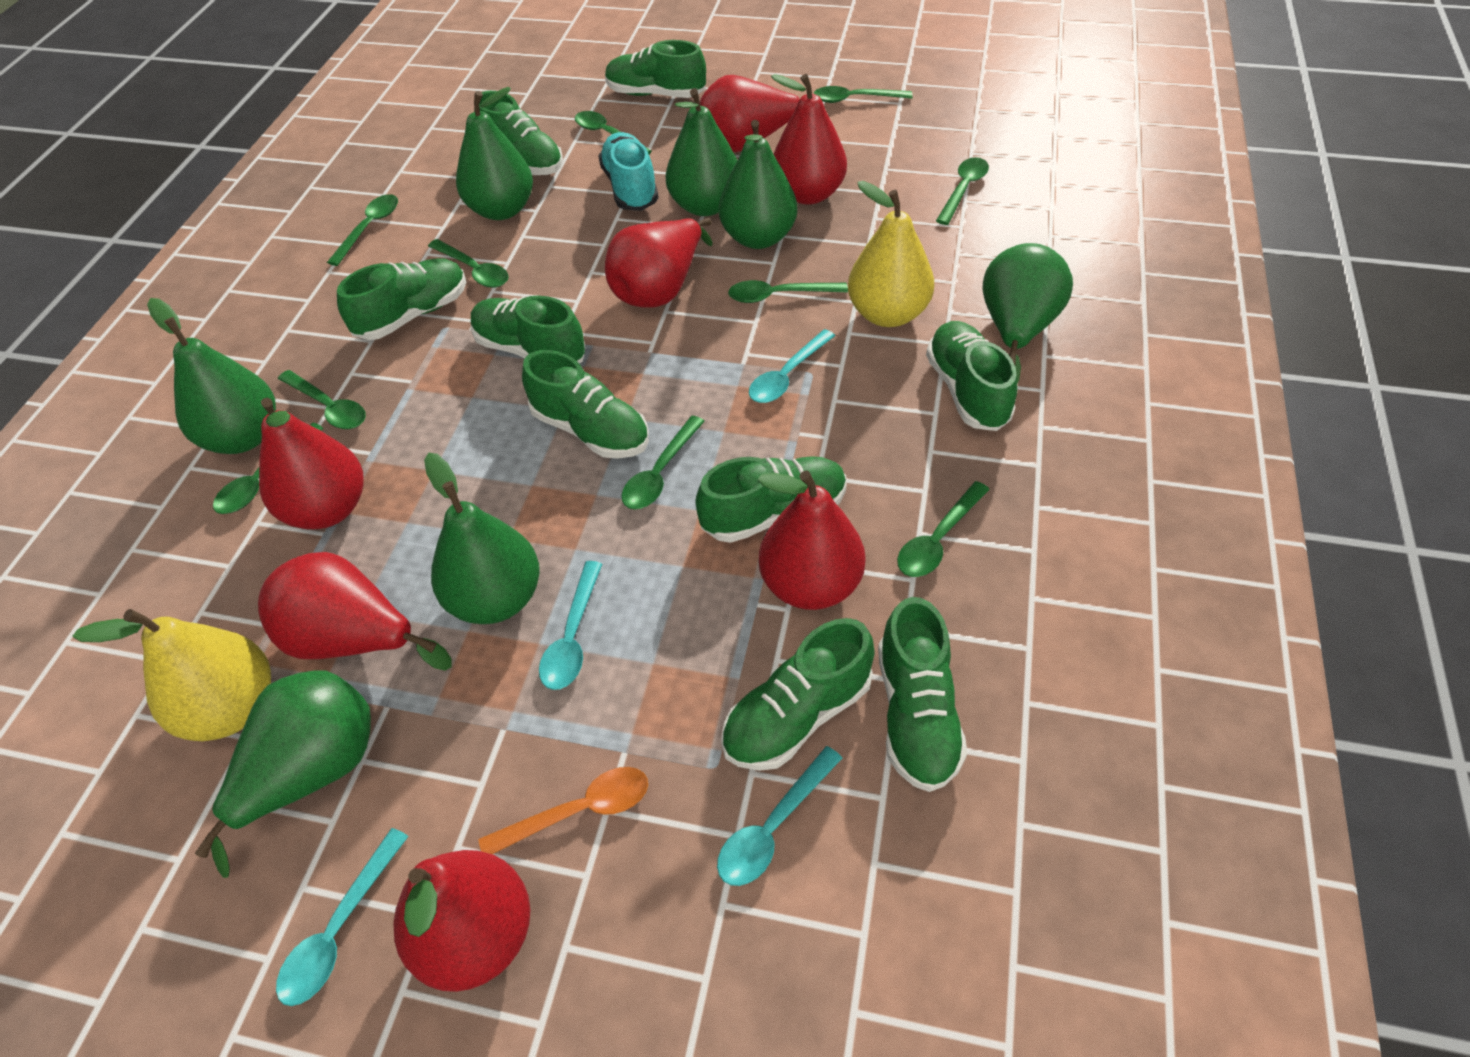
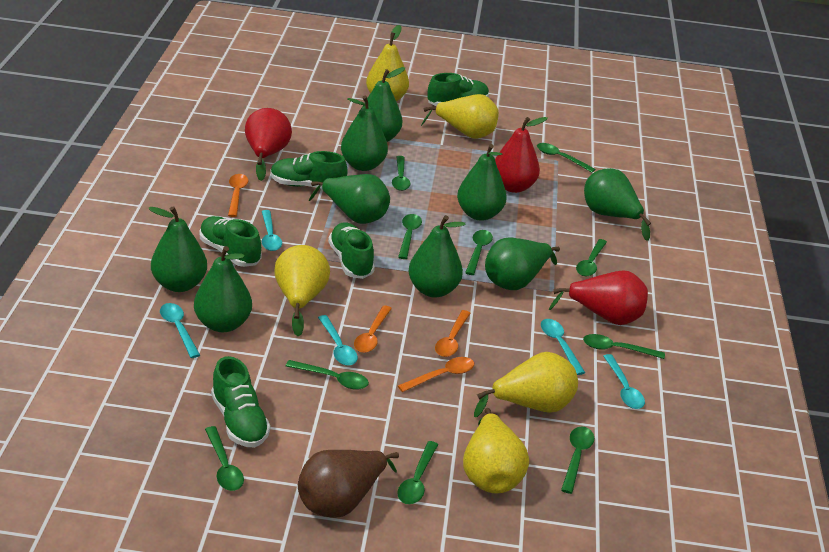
brown pear: 0 -> 1
green pear: 7 -> 9
green shoe: 9 -> 5
orange spoon: 1 -> 4
red pear: 7 -> 3
turquoise shoe: 1 -> 0
turquoise spoon: 4 -> 5
yellow pear: 2 -> 5

